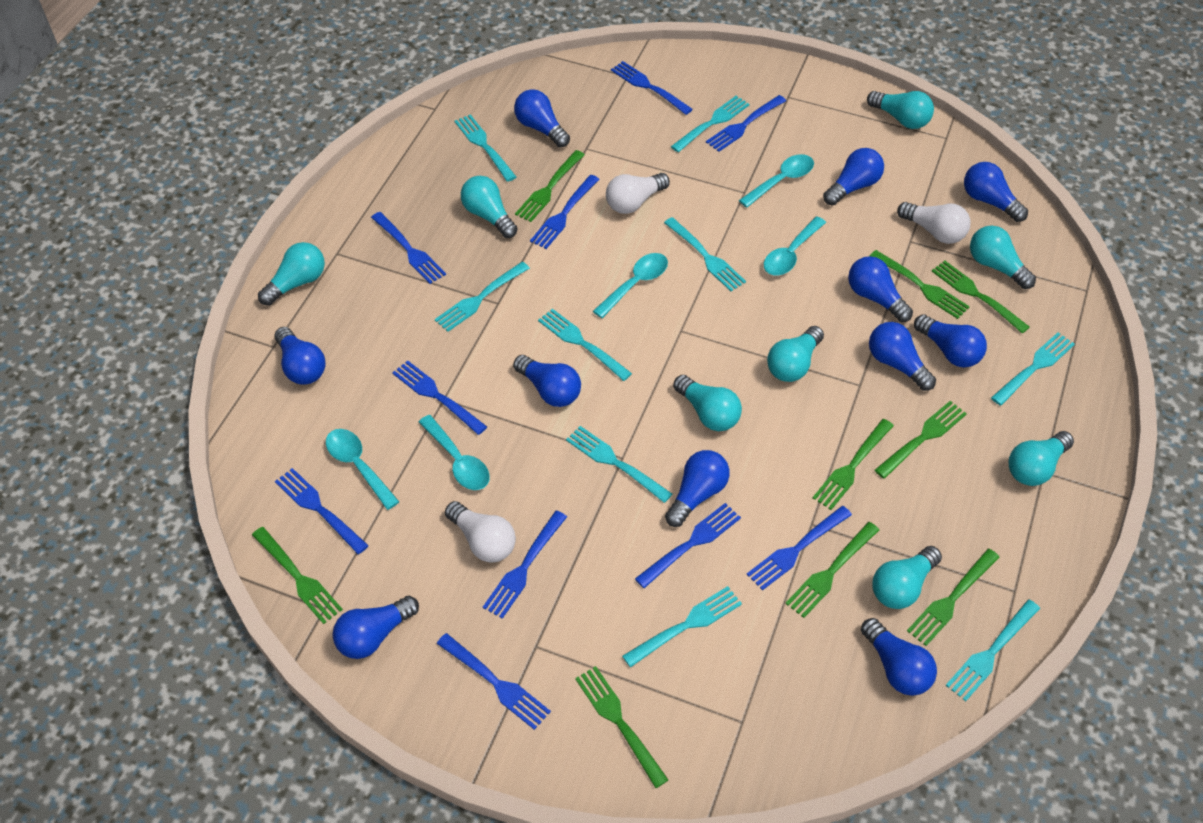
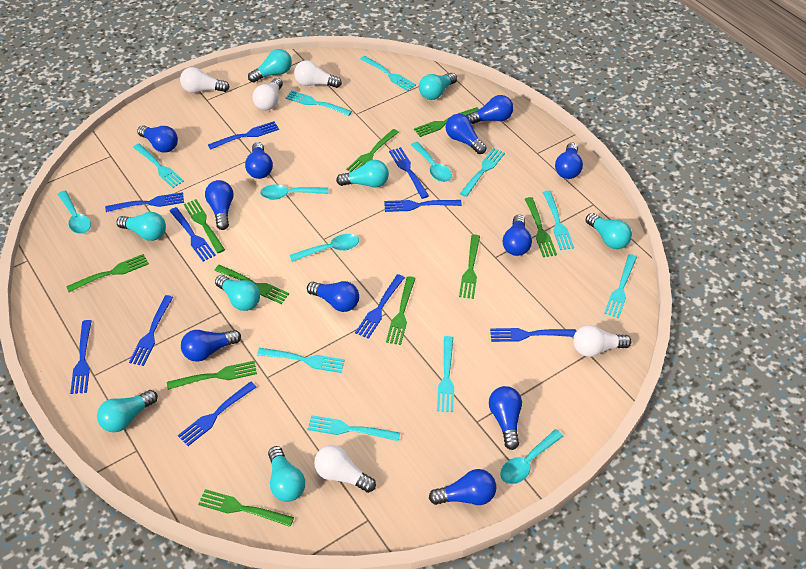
green fork: 9 -> 10
white light bulb: 3 -> 5

